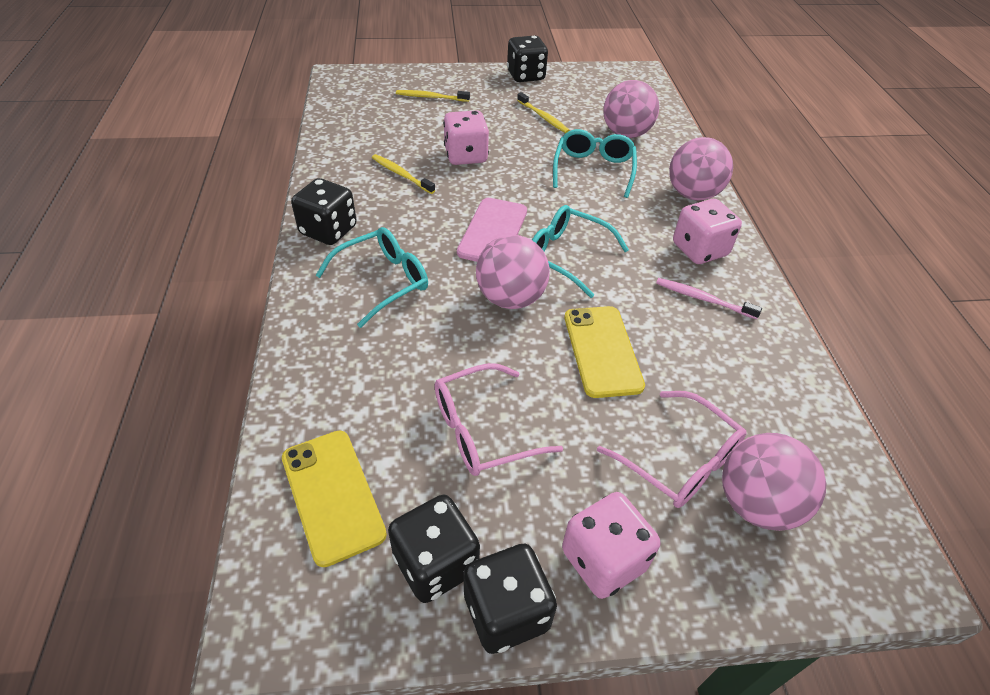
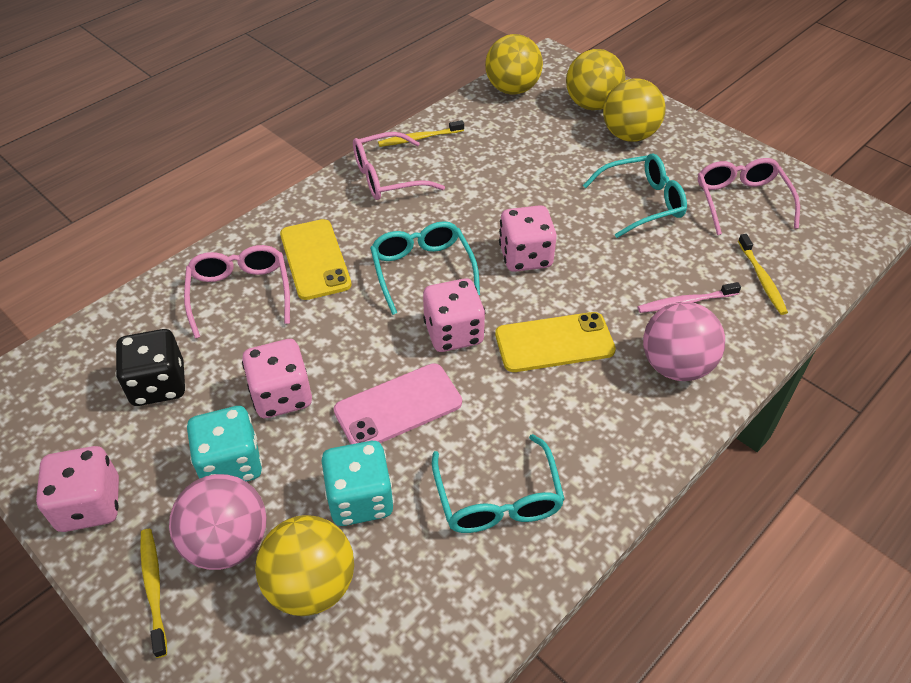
black dice: 4 -> 1
pink ball: 4 -> 2
pink dice: 3 -> 4
pink glasses: 2 -> 3
turquoise dice: 0 -> 2
yellow ball: 0 -> 4

